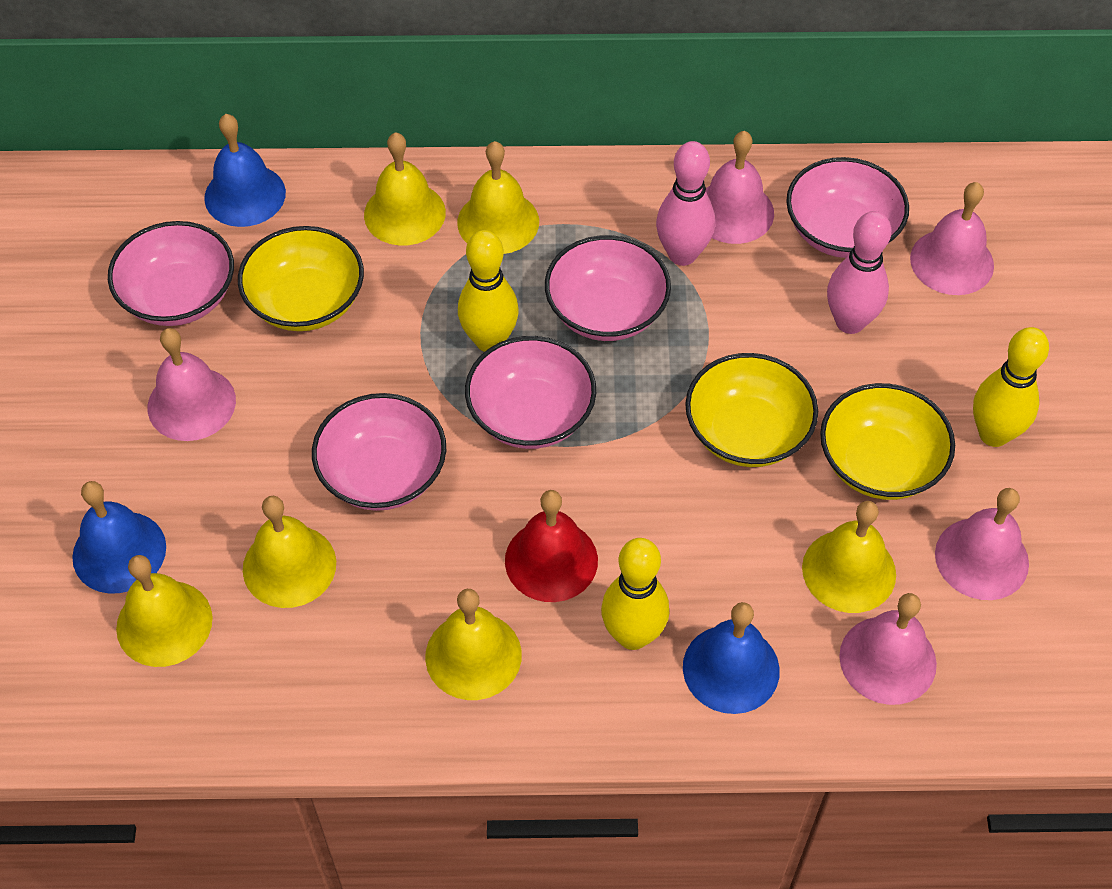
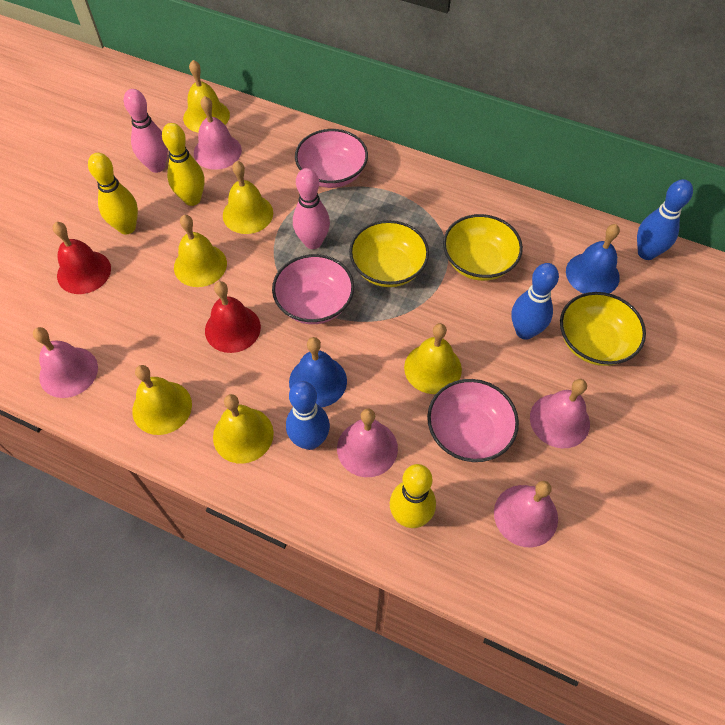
blue bell: 3 -> 2
blue bowling pin: 0 -> 3
pink bowl: 5 -> 3
red bell: 1 -> 2

